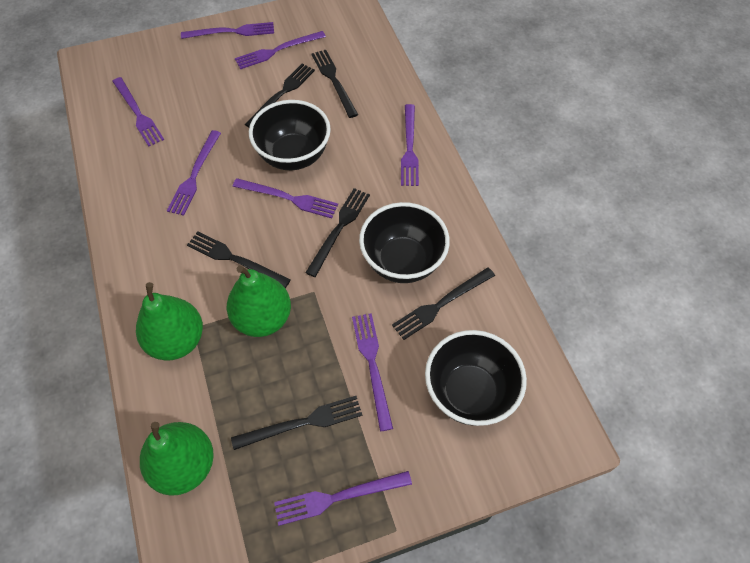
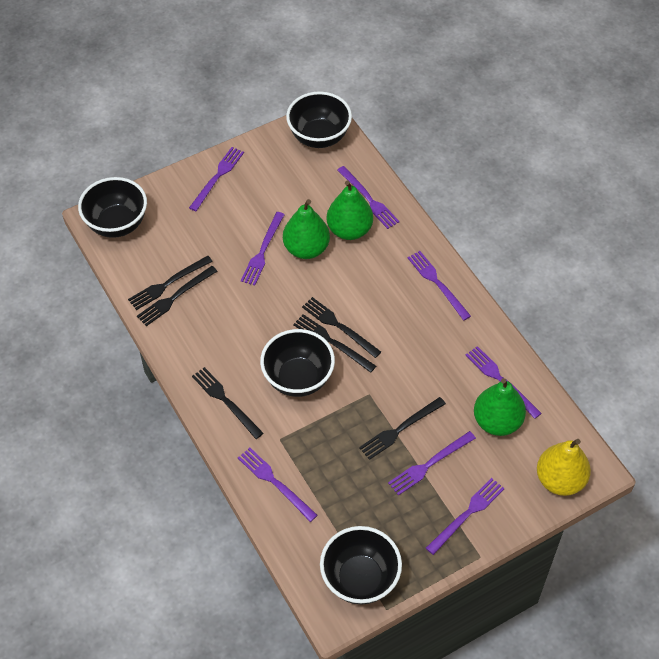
black bowl: 3 -> 4
yellow pear: 0 -> 1

